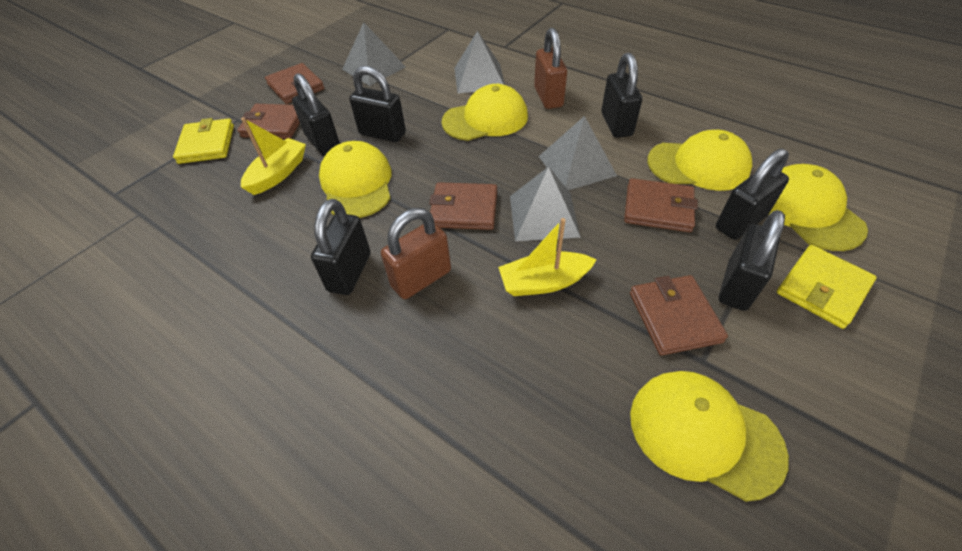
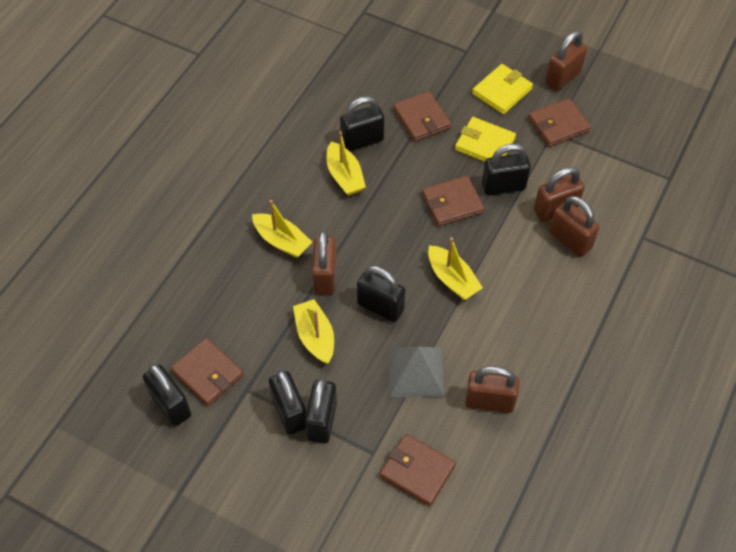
brown padlock: 2 -> 5
grey pyramid: 4 -> 1
yellow boat: 2 -> 4
yellow cap: 5 -> 0

